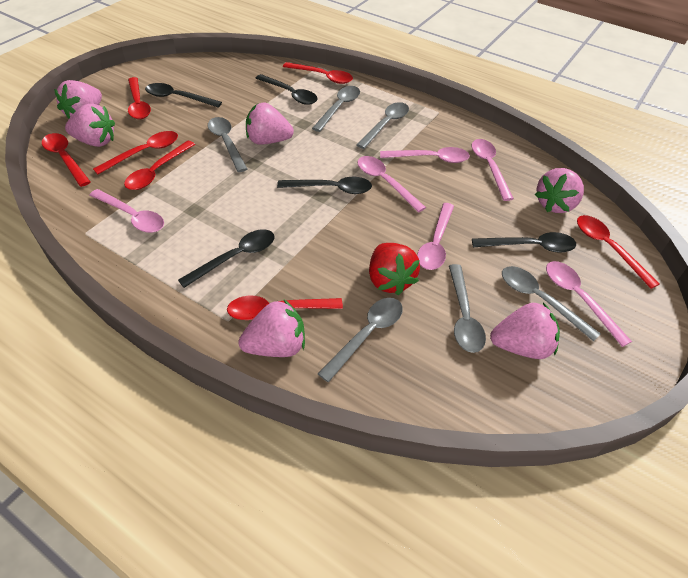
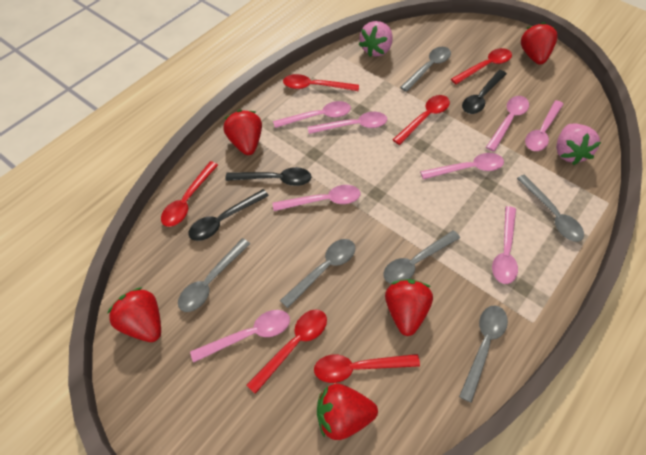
black spoon: 5 -> 3
pink spoon: 6 -> 8
pink strawberry: 6 -> 2
red spoon: 7 -> 6
red strawberry: 1 -> 5

